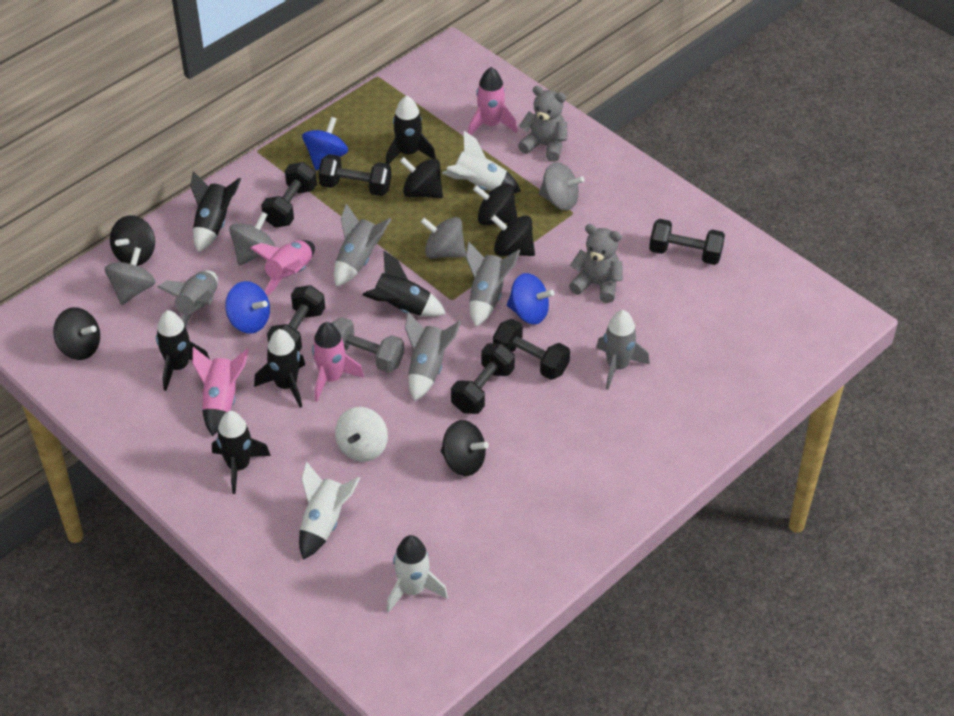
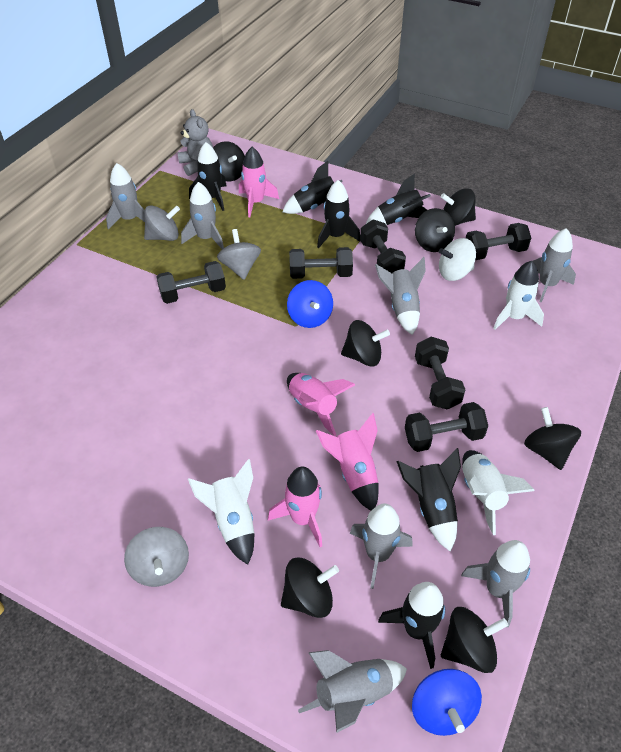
black spinning top: 6 -> 7
blue spinning top: 3 -> 2
grey dumbbell: 1 -> 0
grey rocket: 5 -> 7
grey spinning top: 4 -> 3
grey teddy bear: 2 -> 1

